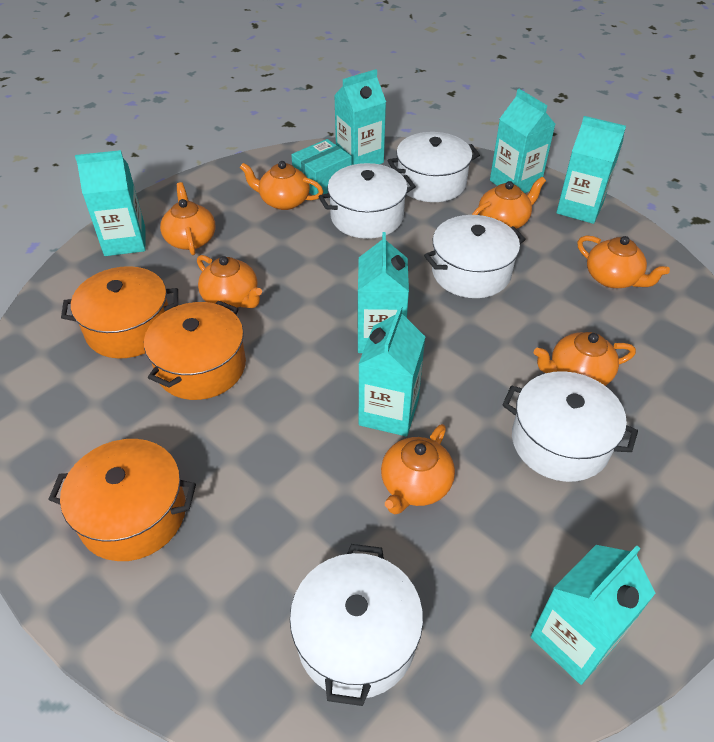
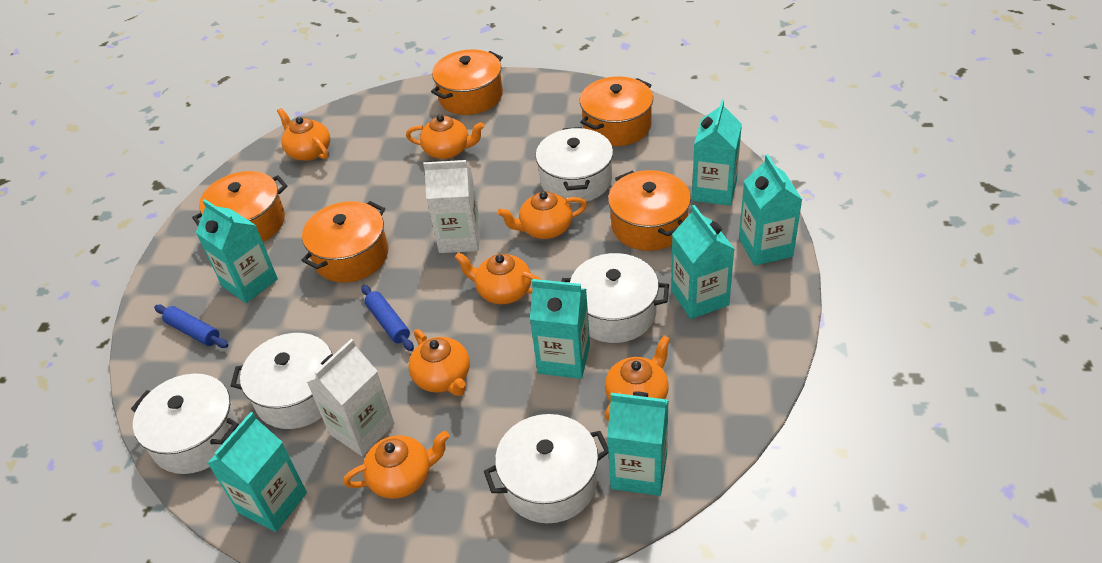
blue rolling pin: 0 -> 2
orange pot: 3 -> 5
turquoise box: 1 -> 0
white carton: 0 -> 2

